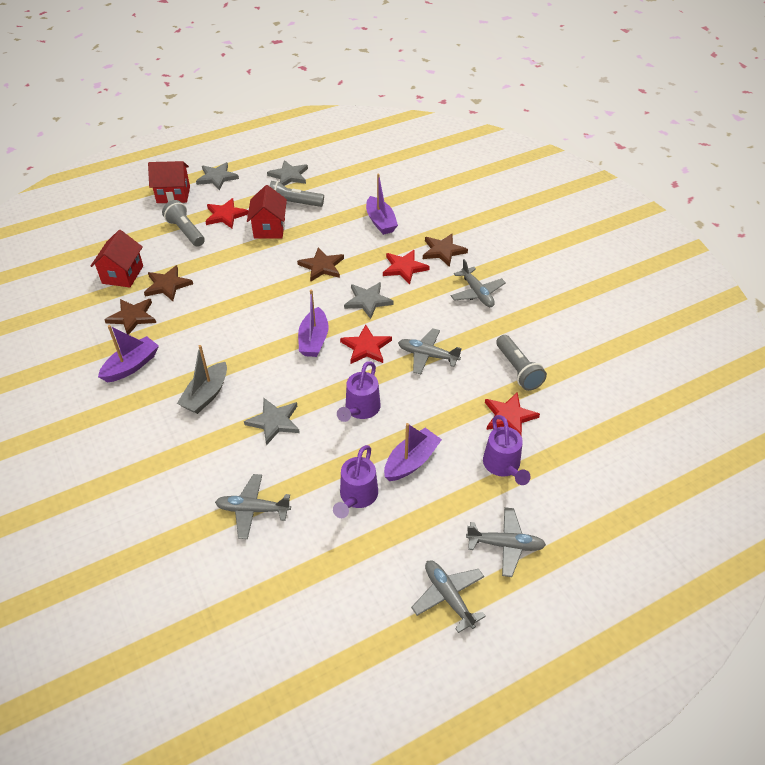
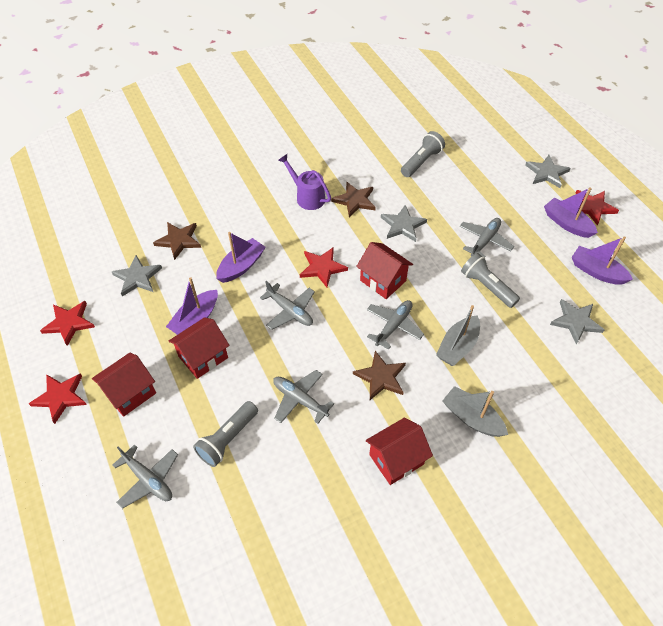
brown star: 4 -> 3
grey boat: 1 -> 2
purple watering can: 3 -> 1
red house: 3 -> 4

